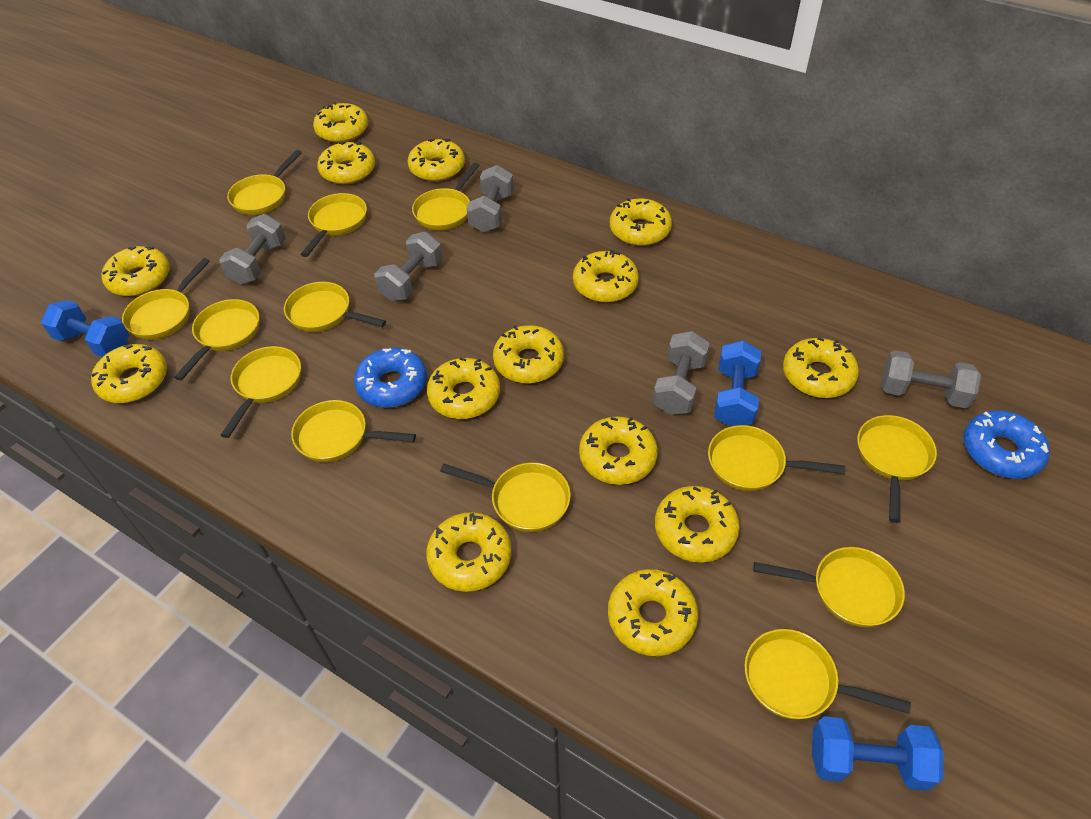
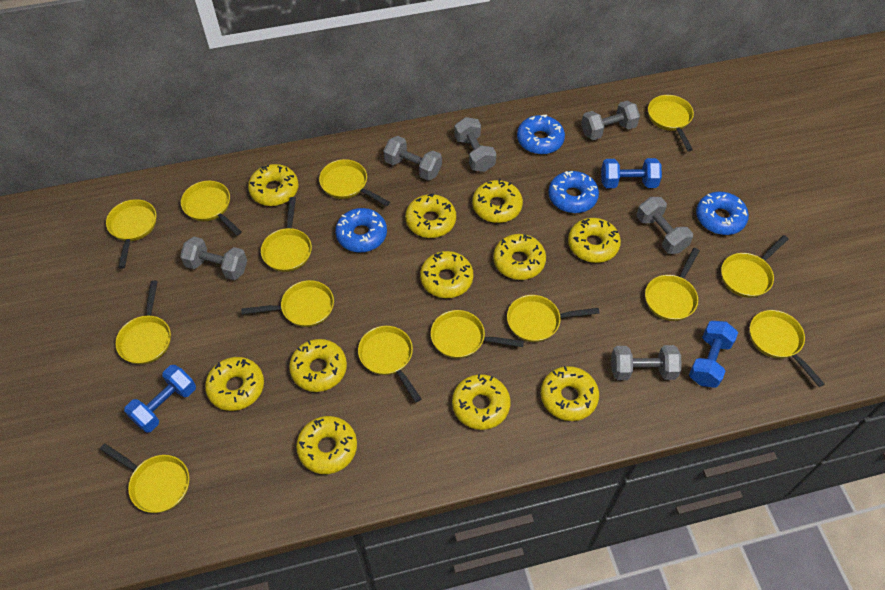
blue donut: 2 -> 4
grey dumbbell: 5 -> 6
yellow donut: 14 -> 11
yellow pan: 13 -> 14

